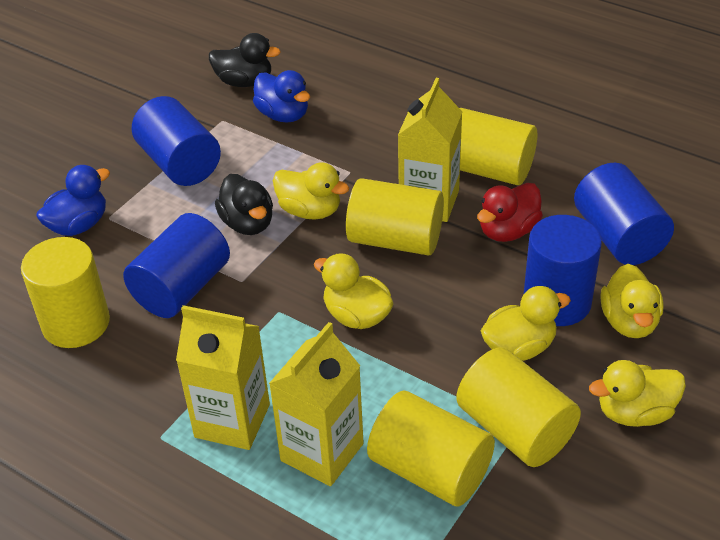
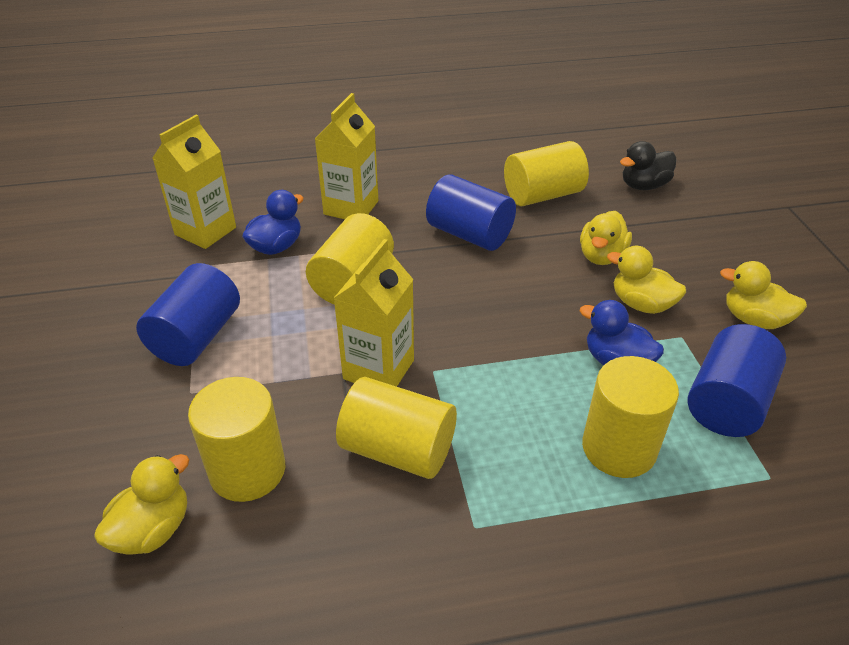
black duck: 2 -> 1
blue cylinder: 4 -> 3
red duck: 1 -> 0
yellow duck: 5 -> 4

